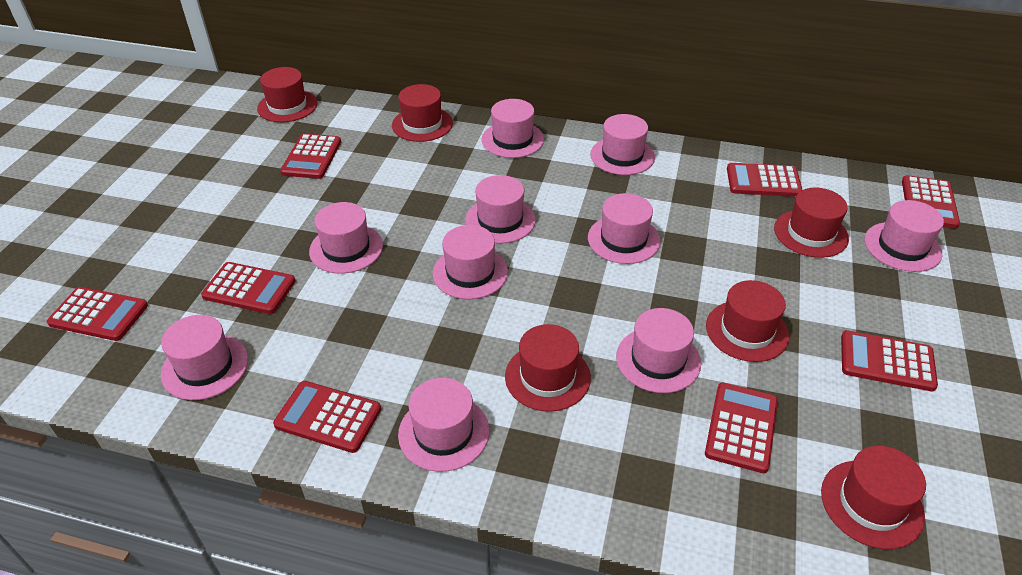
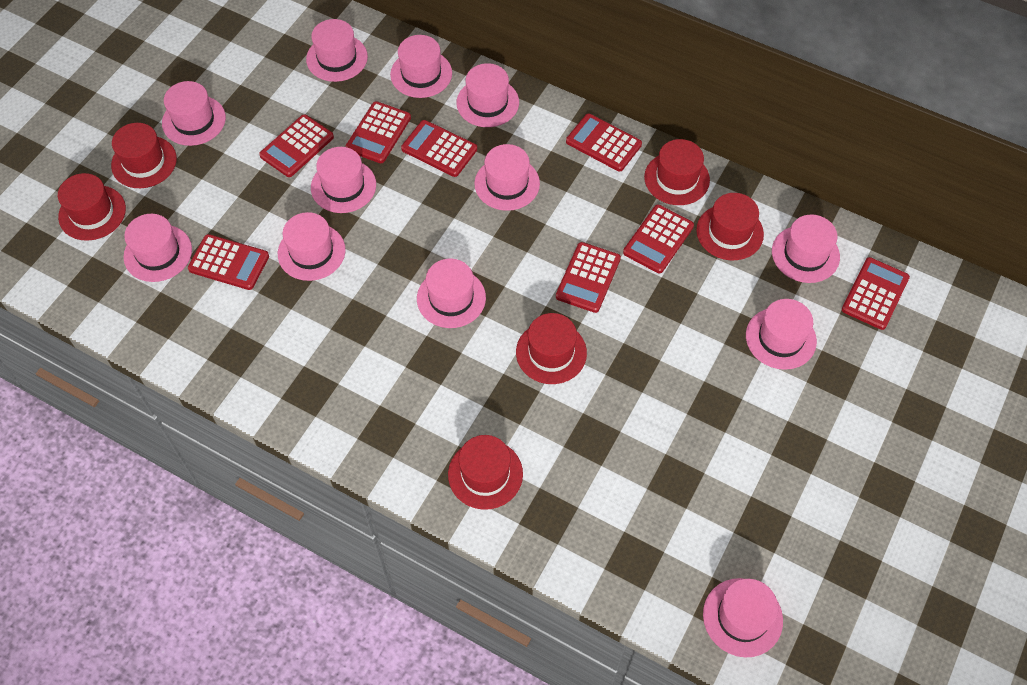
pink hat: 10 -> 12

